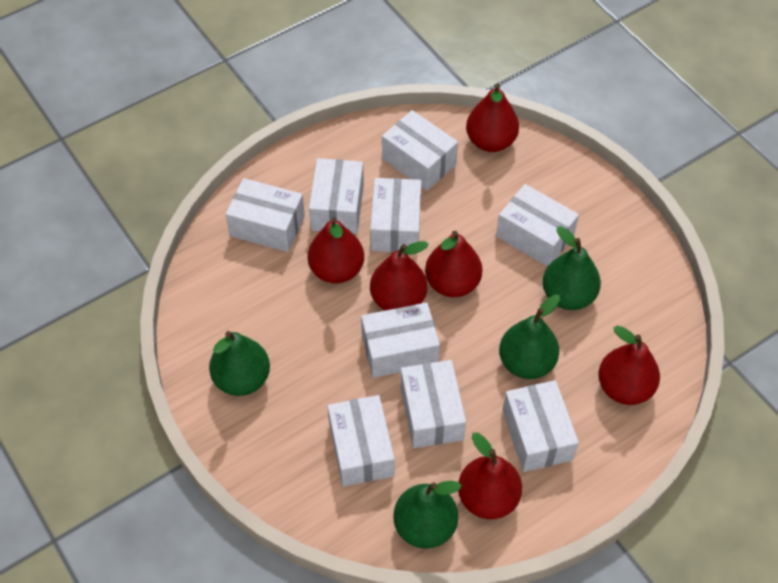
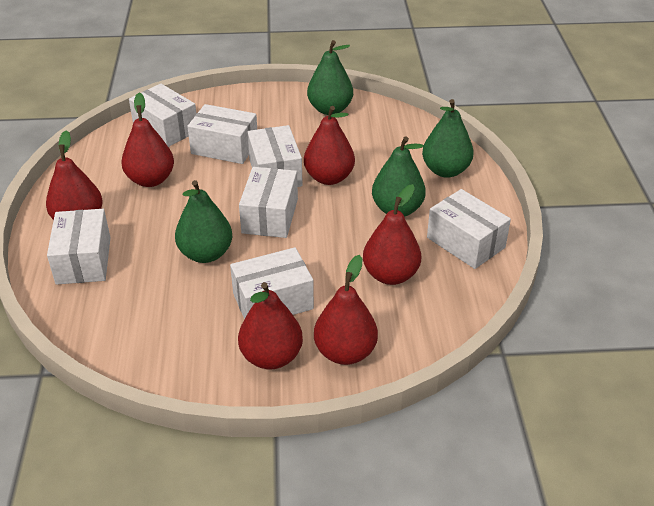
white box: 9 -> 7

